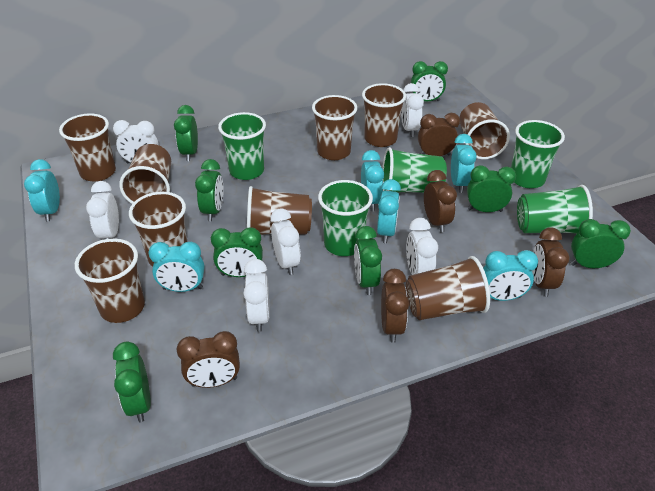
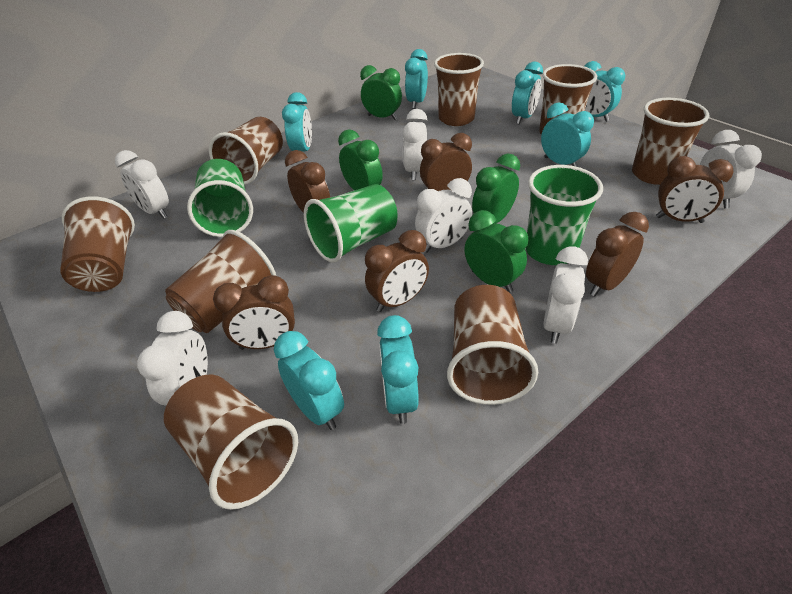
brown clock: 5 -> 6
brown cup: 9 -> 8
green clock: 8 -> 4
green cup: 5 -> 3
turquoise clock: 6 -> 7

